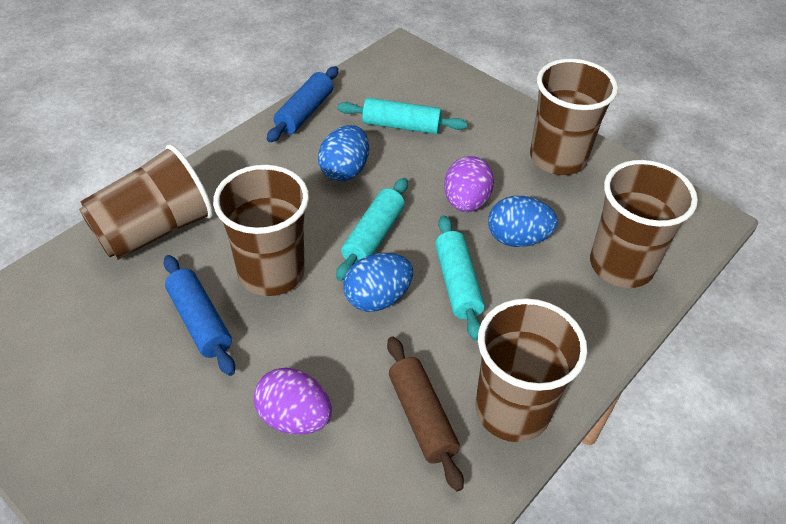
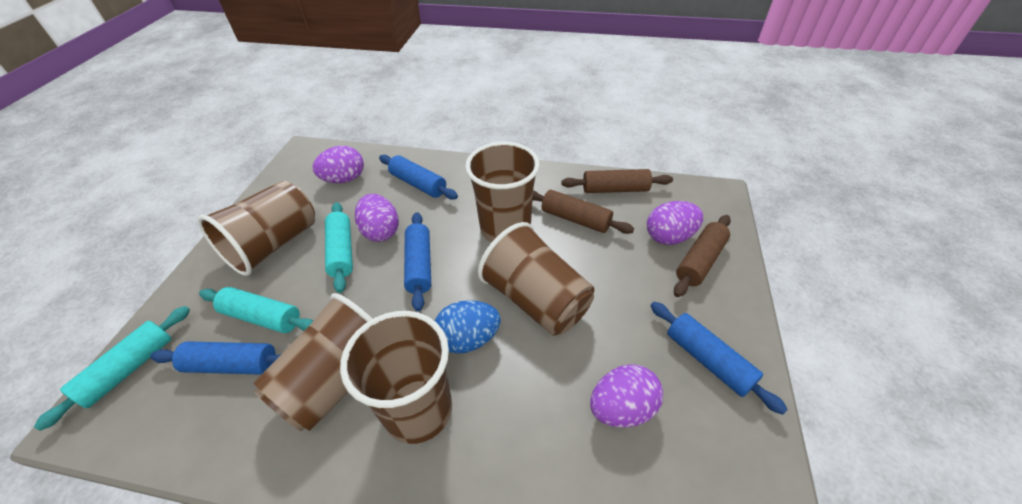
blue egg: 3 -> 1
blue rolling pin: 2 -> 4
brown rolling pin: 1 -> 3
purple egg: 2 -> 4

